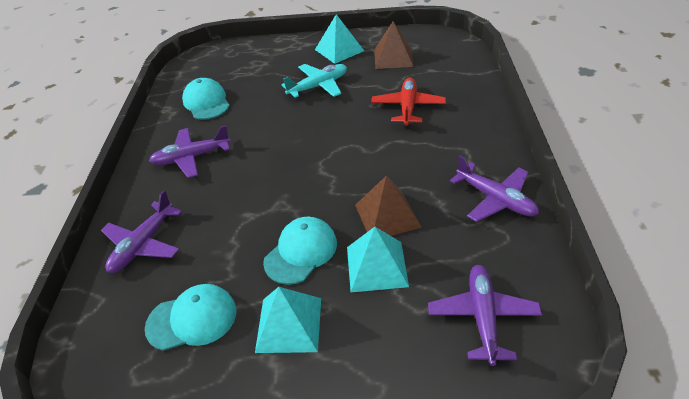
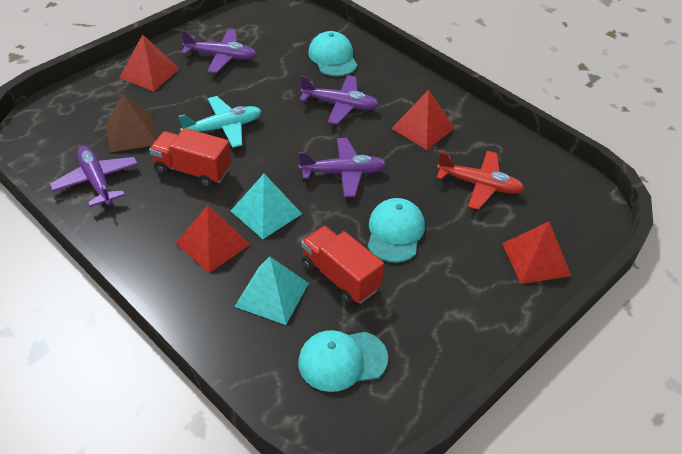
brown pyramid: 2 -> 1
red pyramid: 0 -> 4
red truck: 0 -> 2
turquoise pyramid: 3 -> 2

